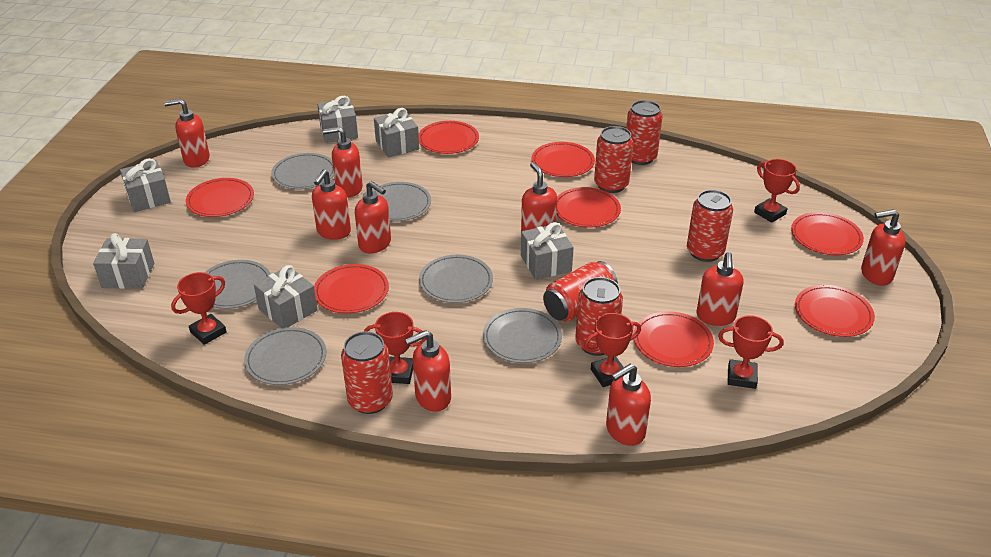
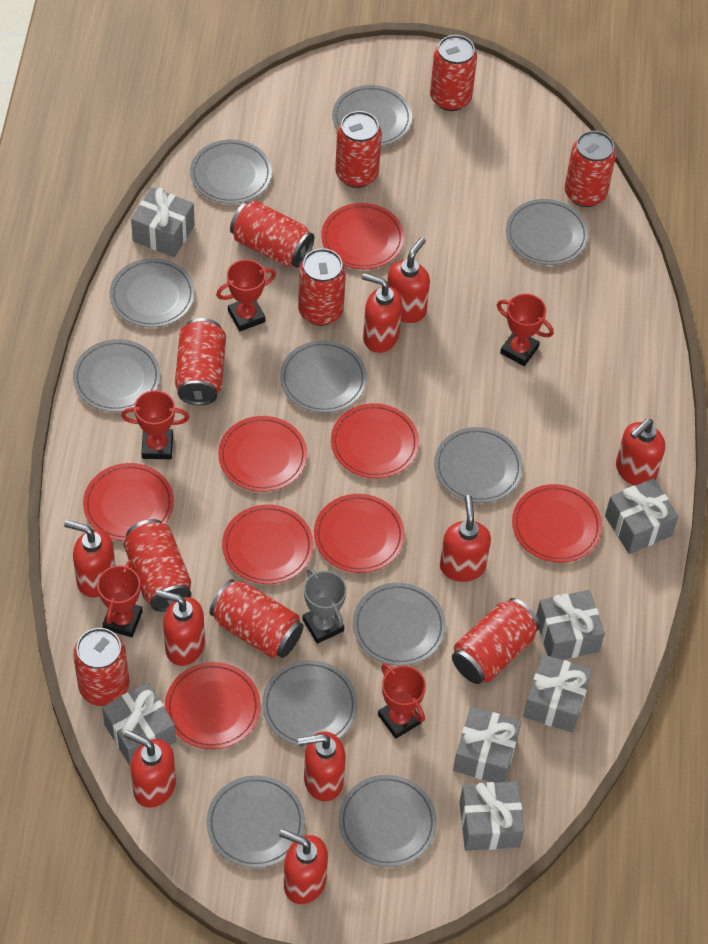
grey gift: 6 -> 7
grey plate: 6 -> 11
grey trophy: 0 -> 1
red can: 6 -> 10

